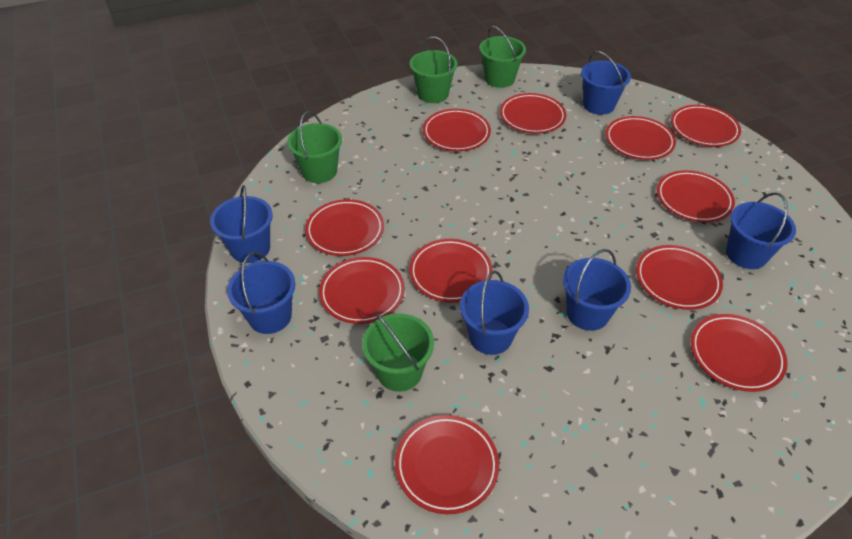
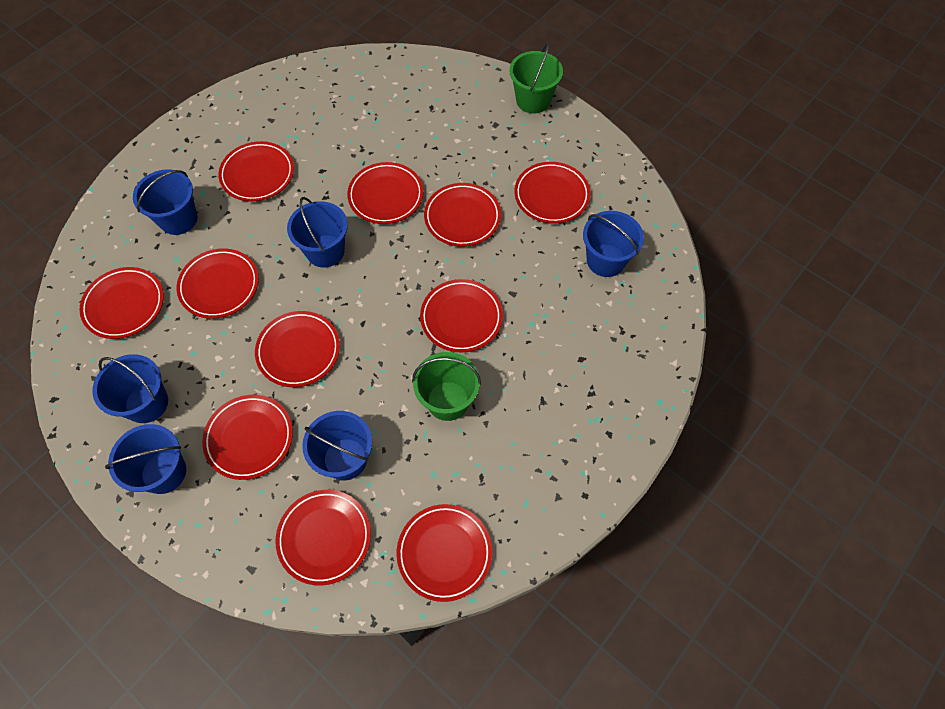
green bucket: 4 -> 2

